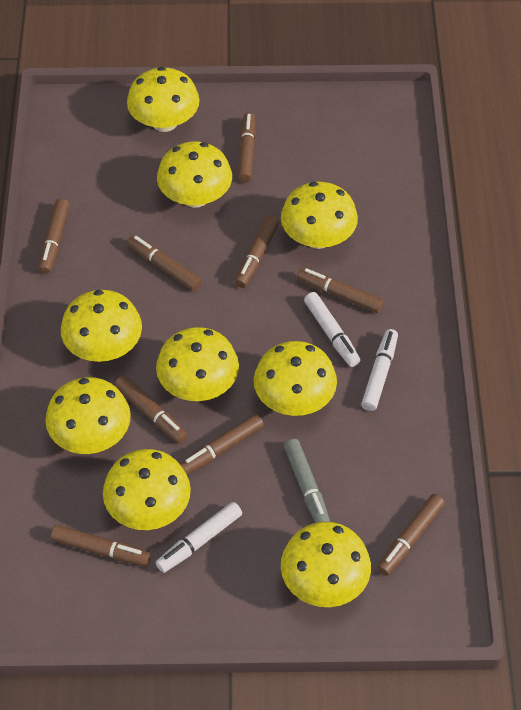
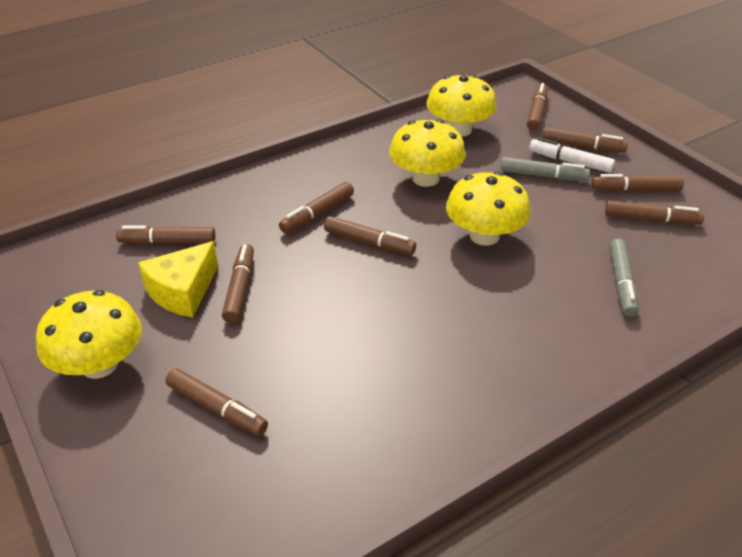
grey marker: 1 -> 2
white marker: 3 -> 1
yellow cheese: 0 -> 1
yellow mushroom: 9 -> 4

